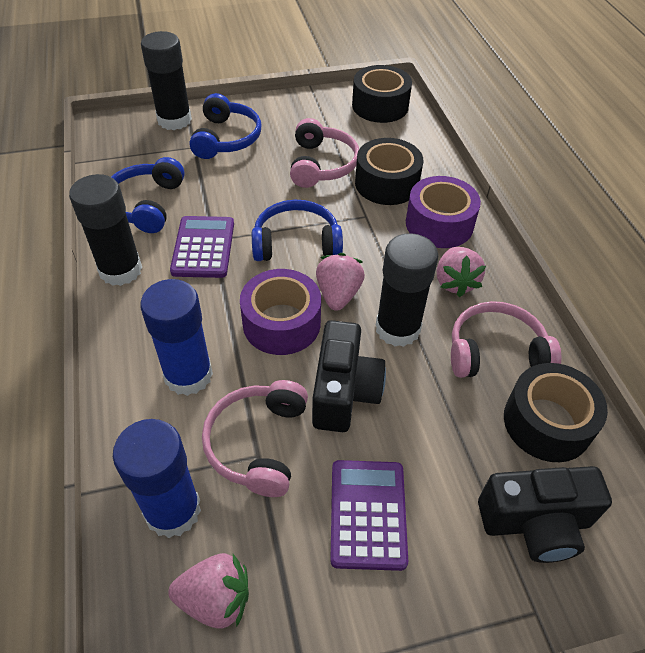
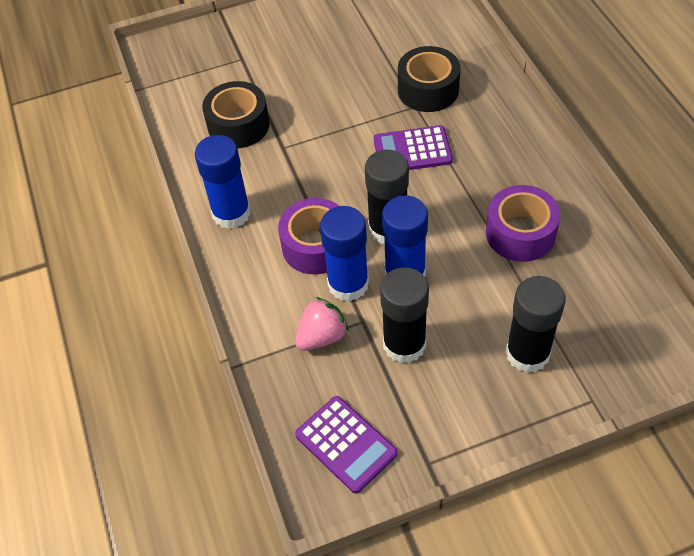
black camera: 2 -> 0
black tape: 3 -> 2
blue glue stick: 2 -> 3
blue headphones: 3 -> 0
pink headphones: 3 -> 0
pink strawberry: 3 -> 1

